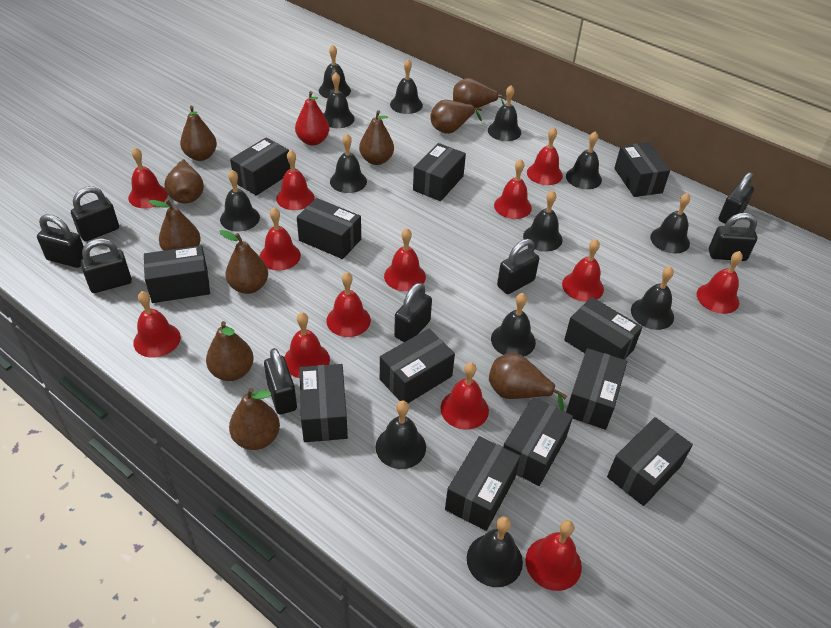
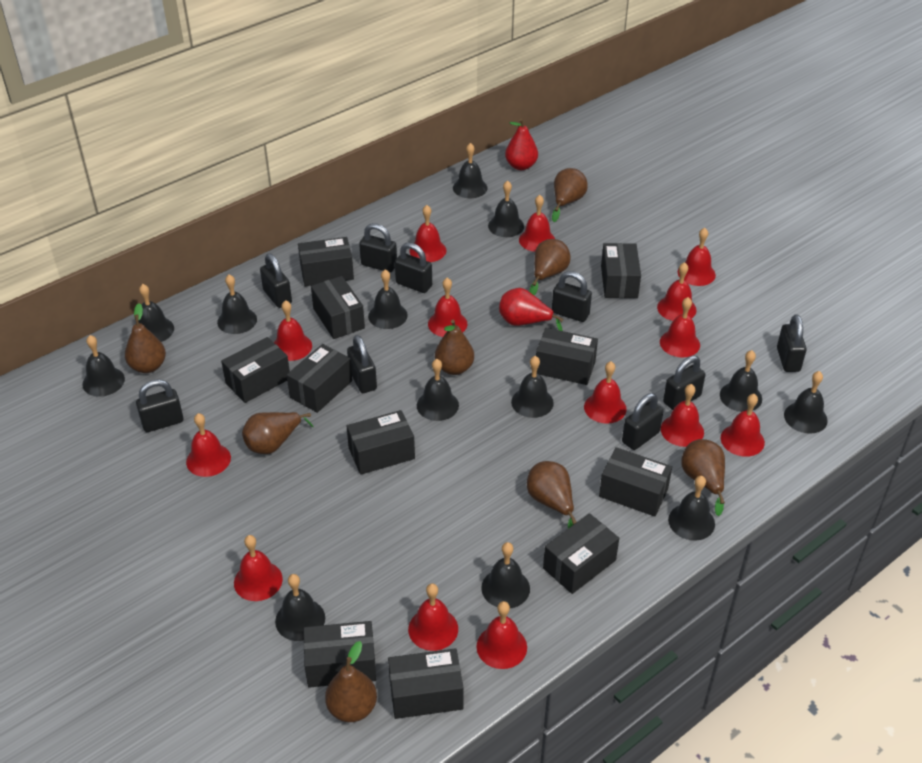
black box: 12 -> 11
black padlock: 8 -> 9
brown pear: 10 -> 8
red bell: 13 -> 14
red pear: 1 -> 2

